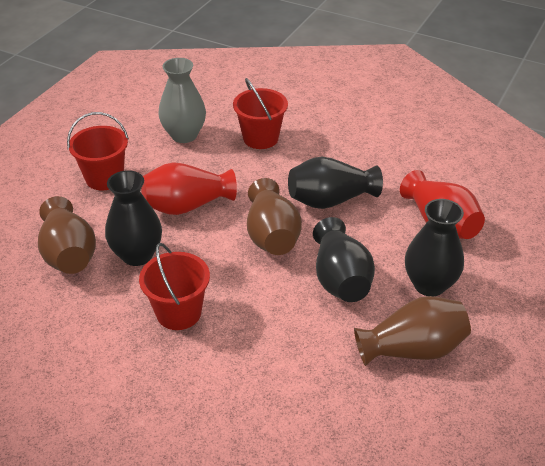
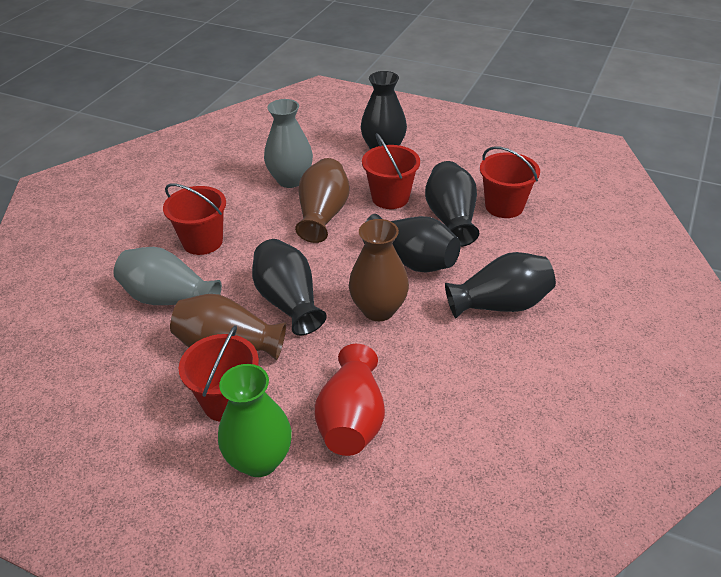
black vase: 4 -> 5
green vase: 0 -> 1
grey vase: 1 -> 2
red bucket: 3 -> 4
red vase: 2 -> 1

